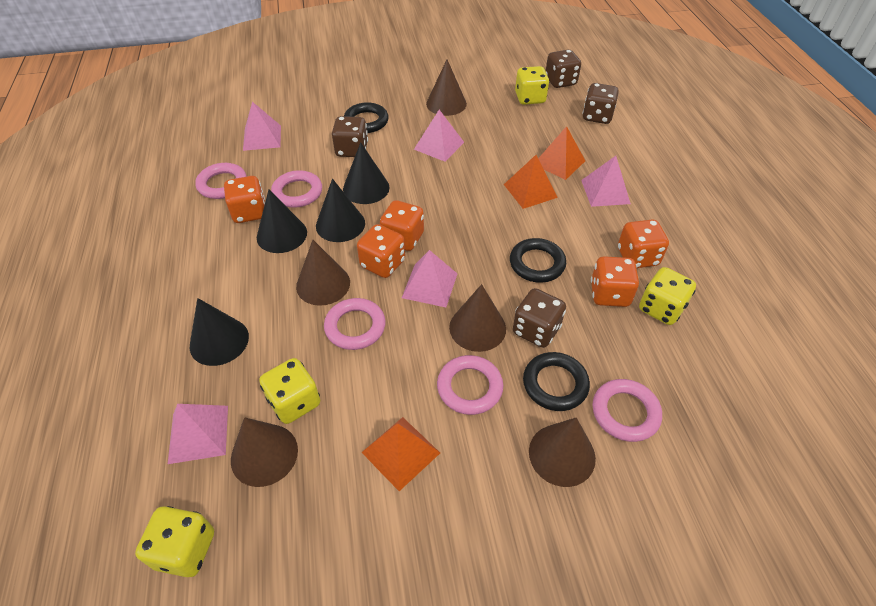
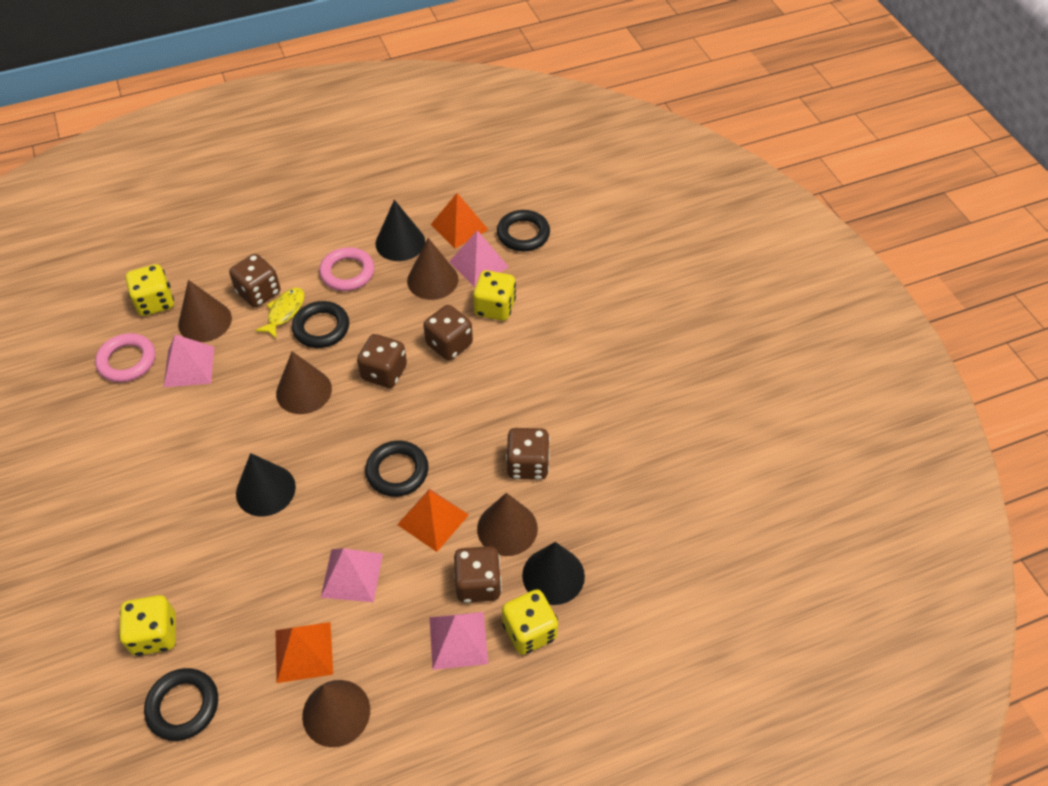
black cone: 4 -> 3
black ring: 3 -> 4
brown dice: 4 -> 5
orange dice: 5 -> 0
pink pyramid: 5 -> 4
pink ring: 5 -> 2
yellow fish: 0 -> 1

